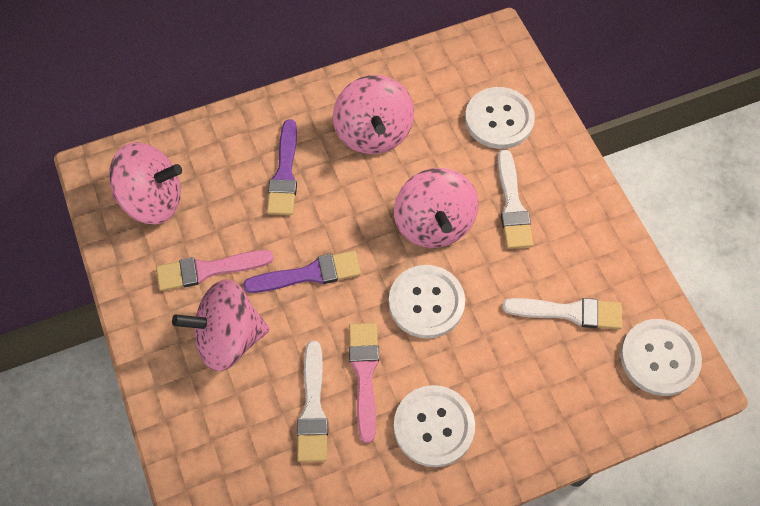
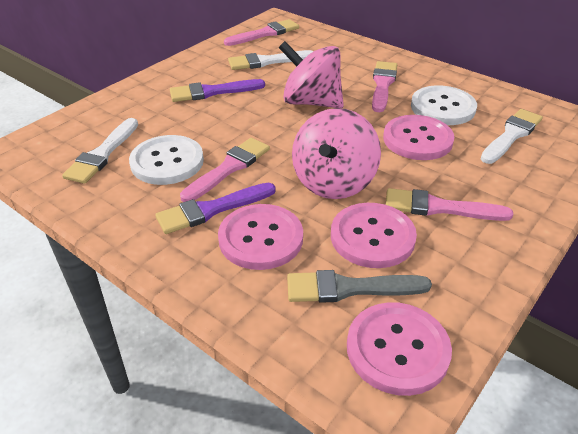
grey brush: 0 -> 1
pink brush: 2 -> 4
pink button: 0 -> 4
pink spinning top: 4 -> 2
white button: 4 -> 2

